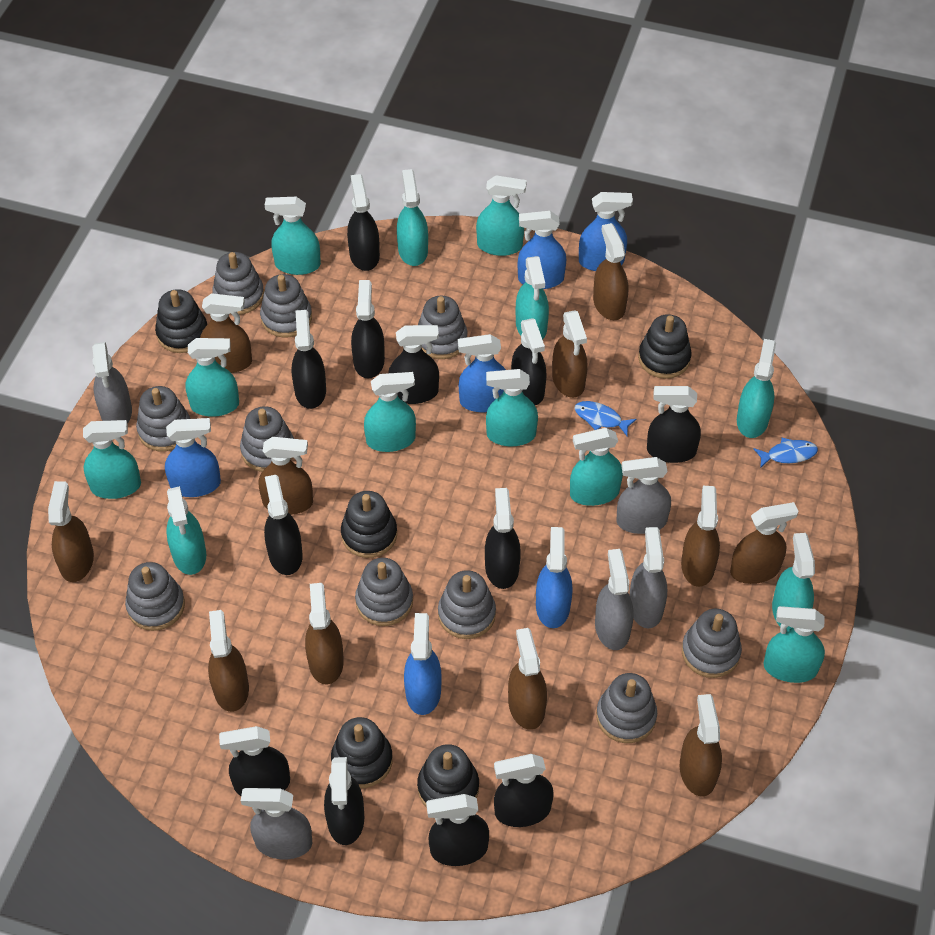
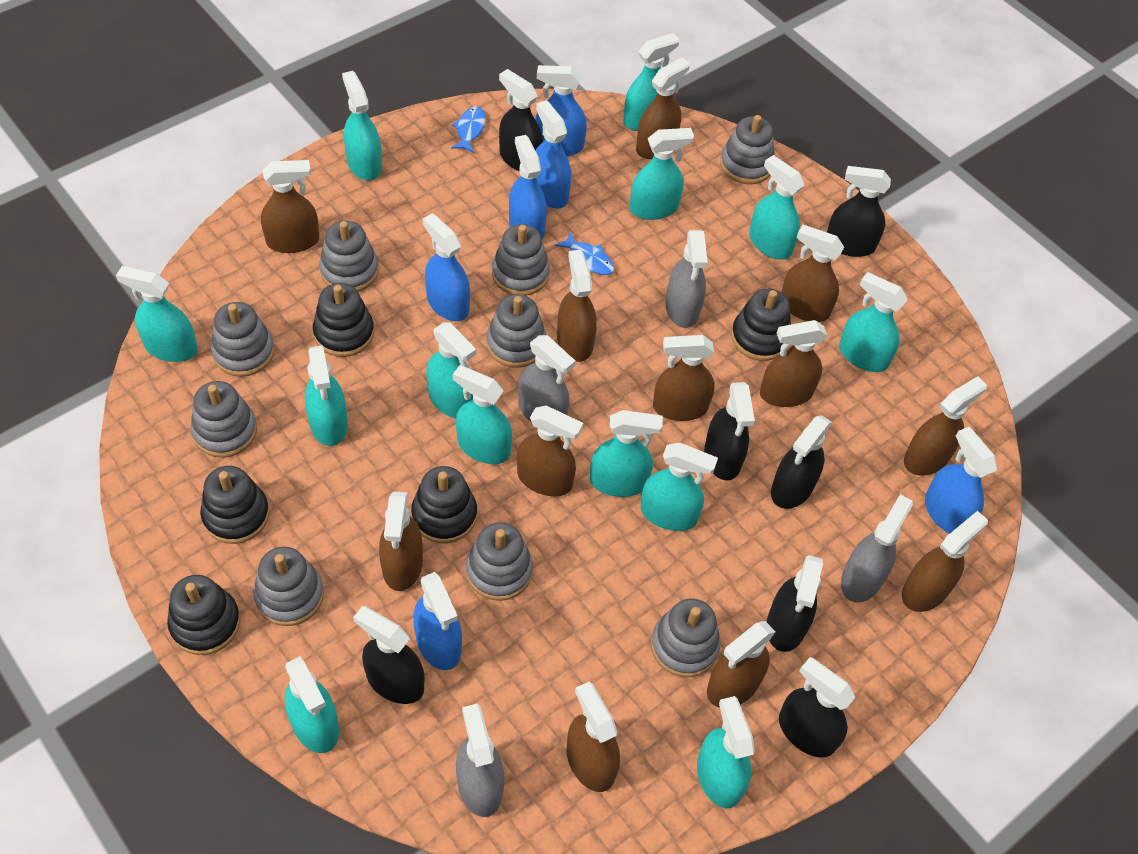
black spray bottle: 12 -> 7
brown spray bottle: 11 -> 12
grey spray bottle: 5 -> 4
grey stacking toy: 10 -> 9

